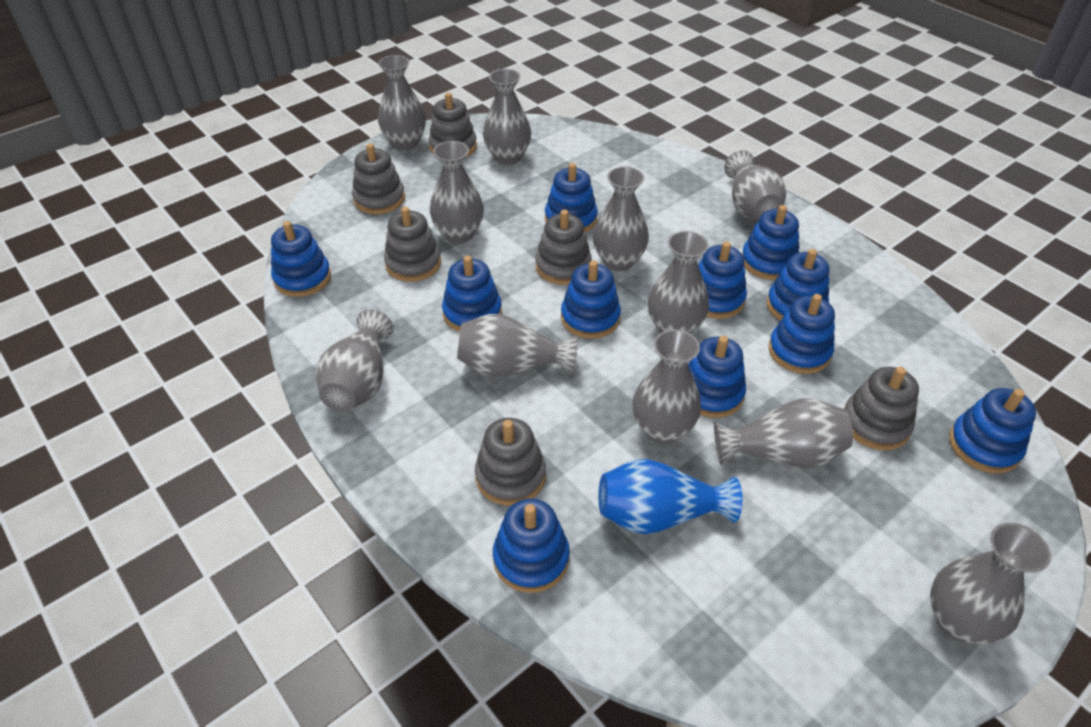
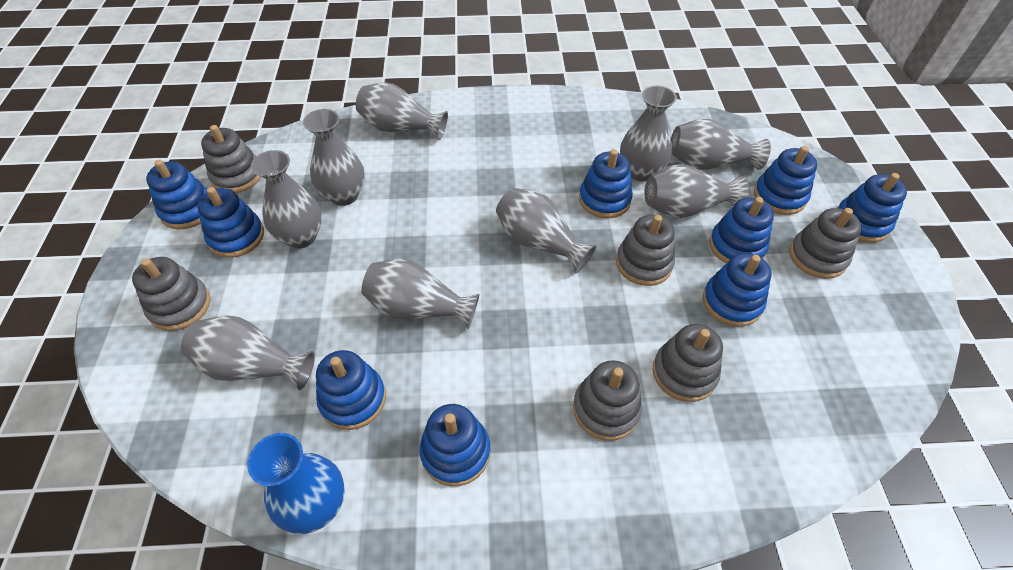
blue stacking toy: 11 -> 9
grey vase: 11 -> 9

